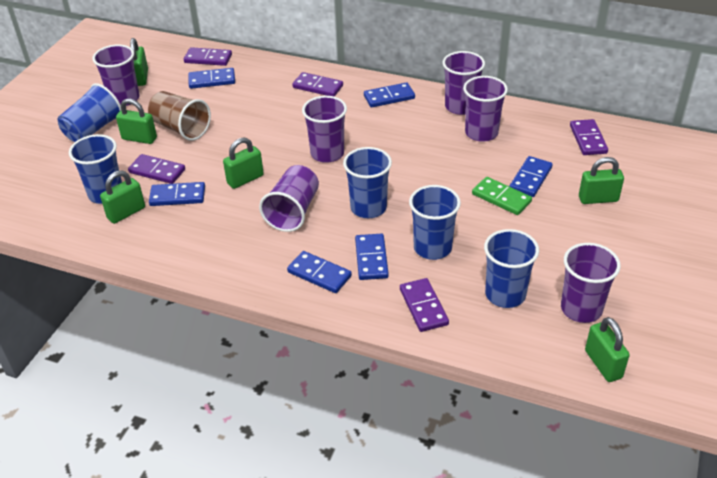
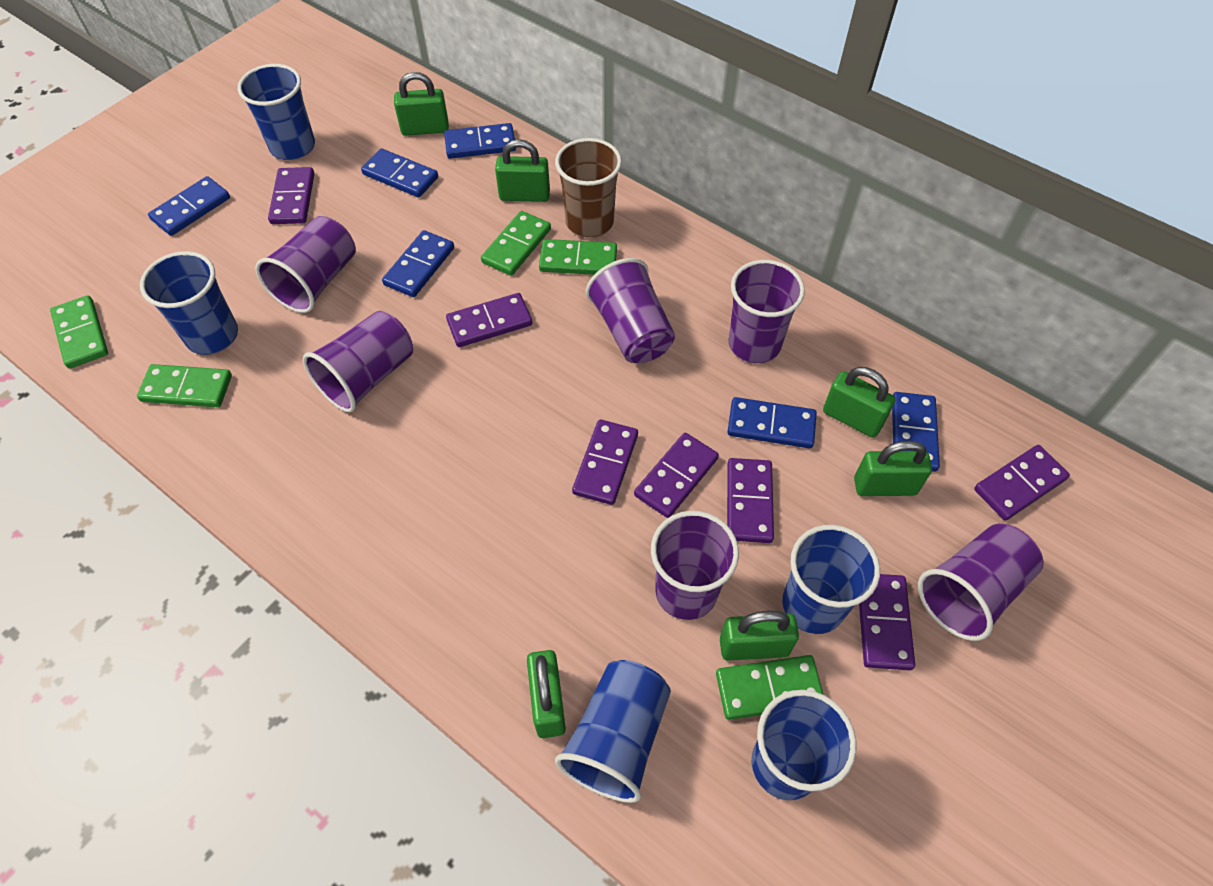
green domino: 1 -> 5
purple domino: 5 -> 7

